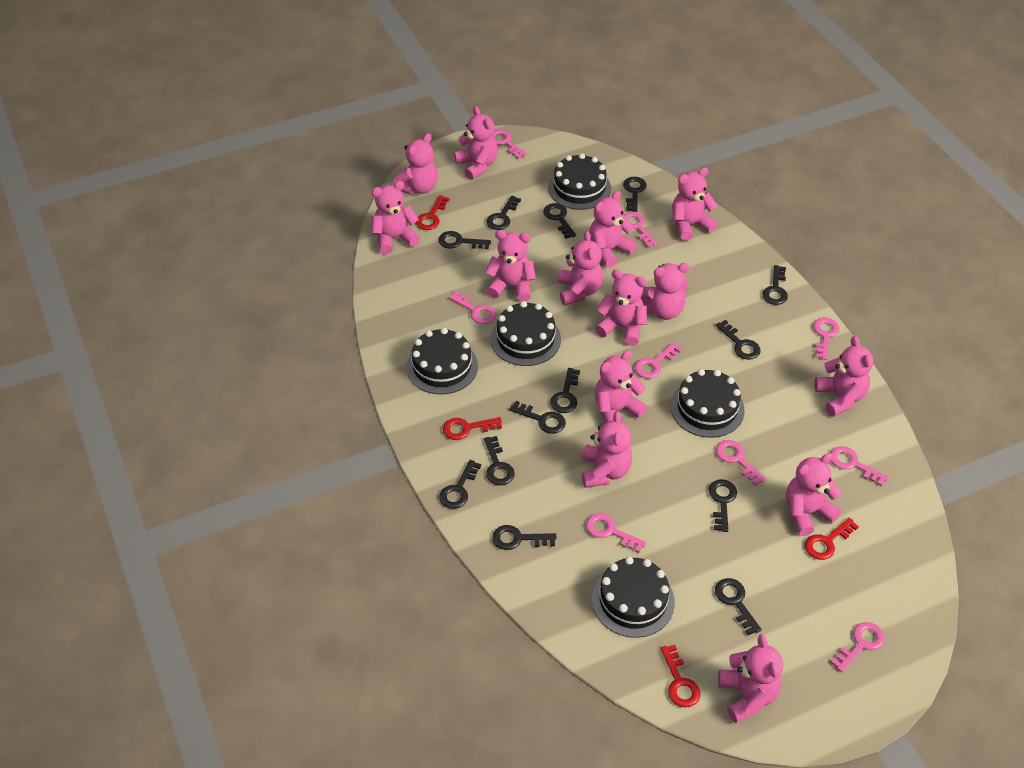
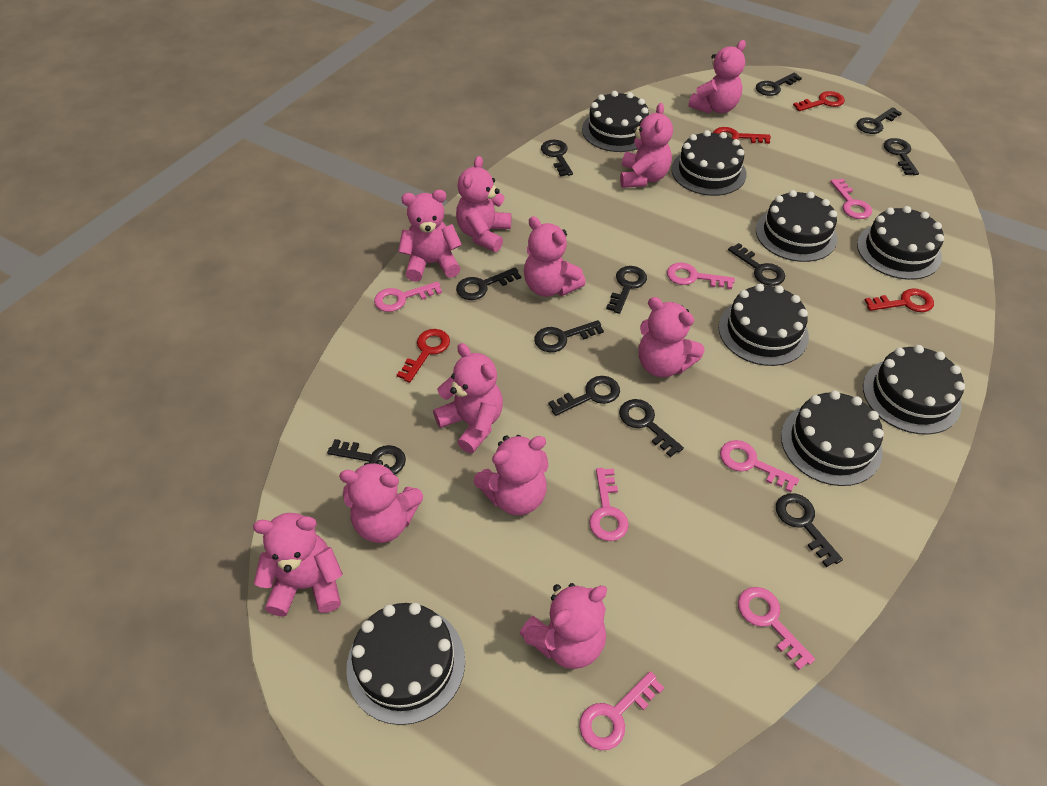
black cake: 5 -> 8
black key: 13 -> 12
pink key: 9 -> 7
pink teddy bear: 14 -> 11

